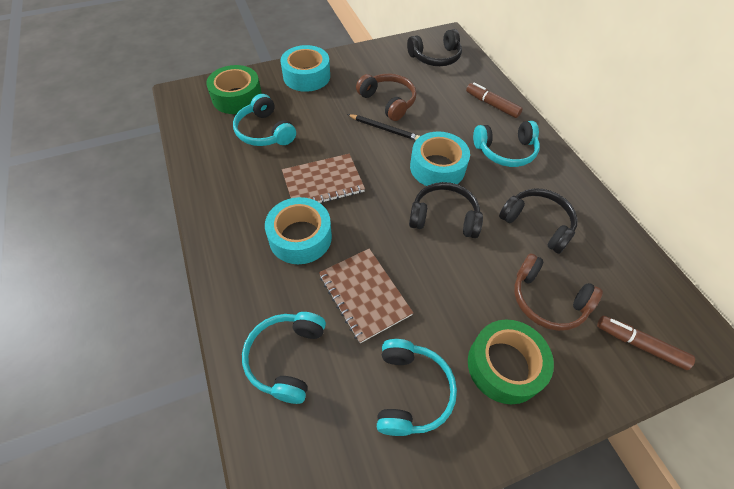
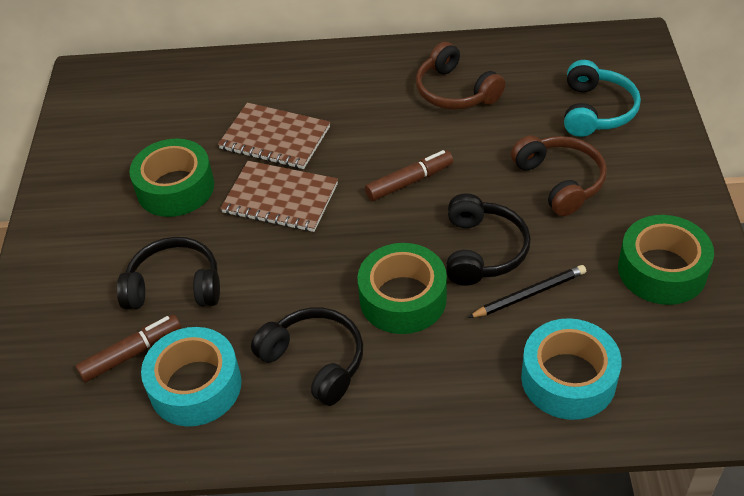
green tape: 2 -> 3
turquoise headphones: 4 -> 1
turquoise tape: 3 -> 2

